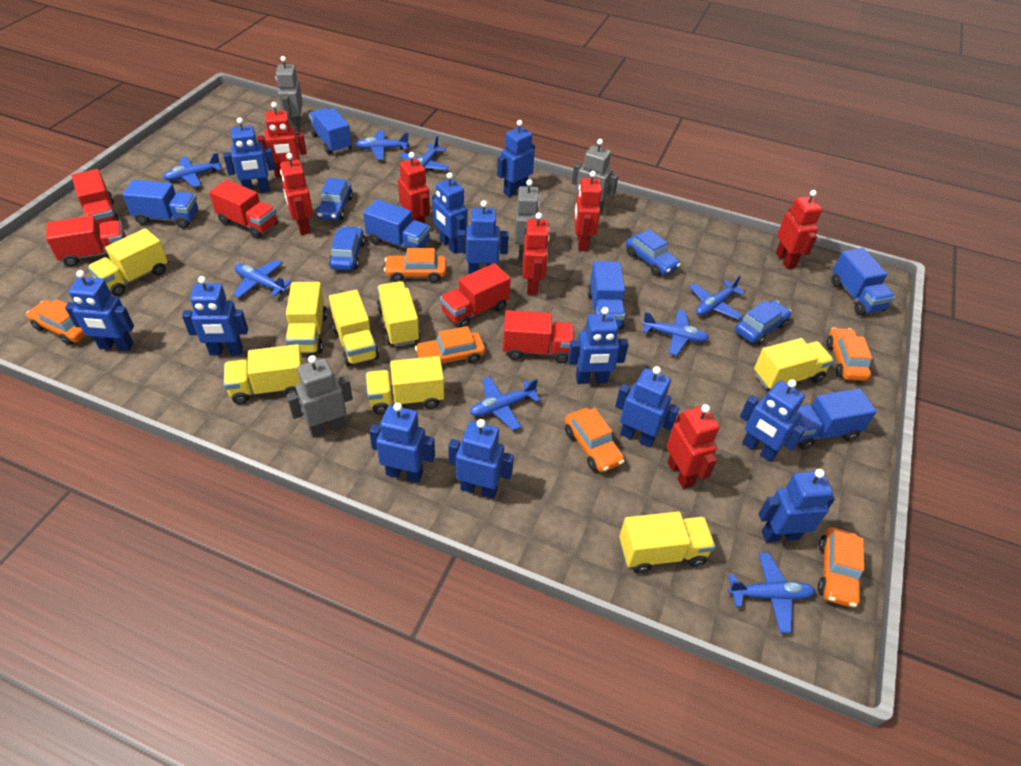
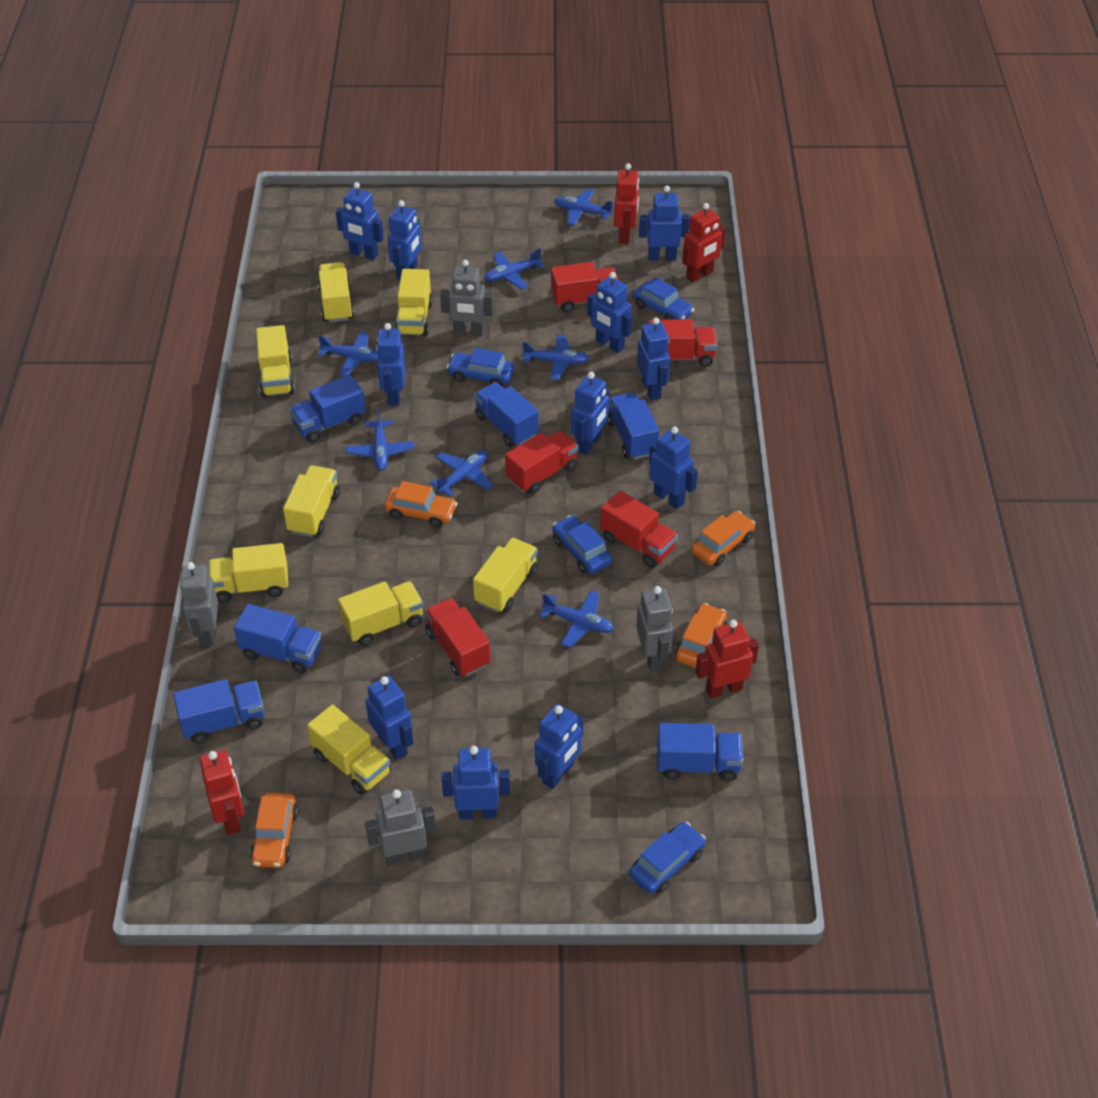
blue plane: 8 -> 7
blue robot: 12 -> 11
orange car: 6 -> 4
red robot: 7 -> 4

